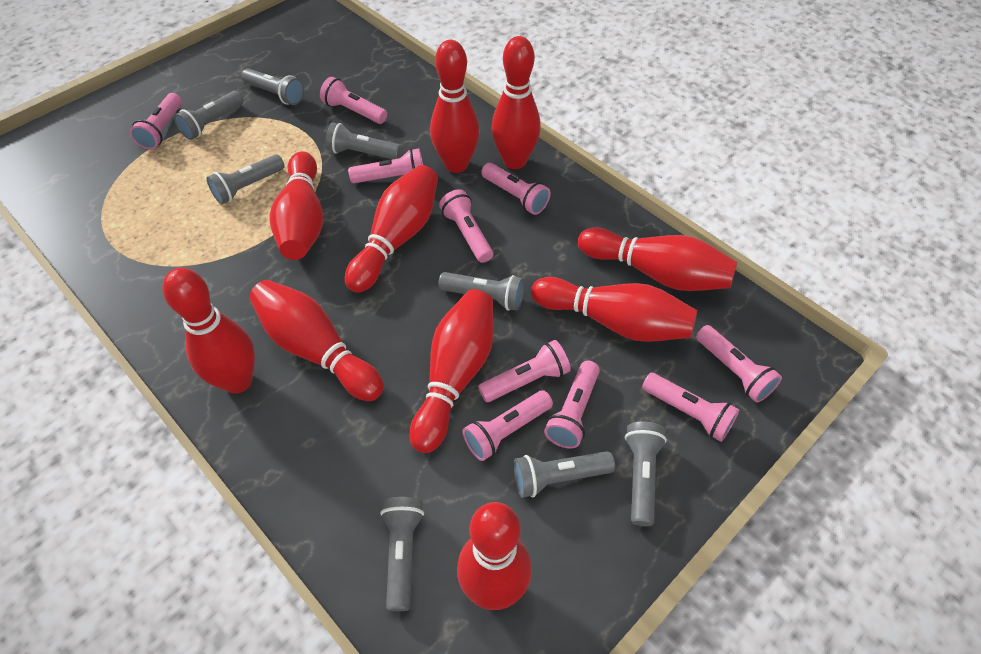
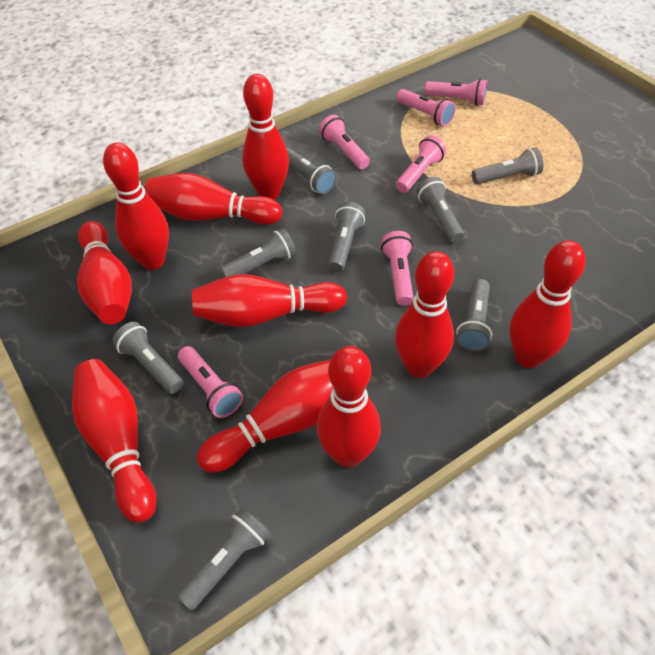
pink flashlight: 10 -> 6

